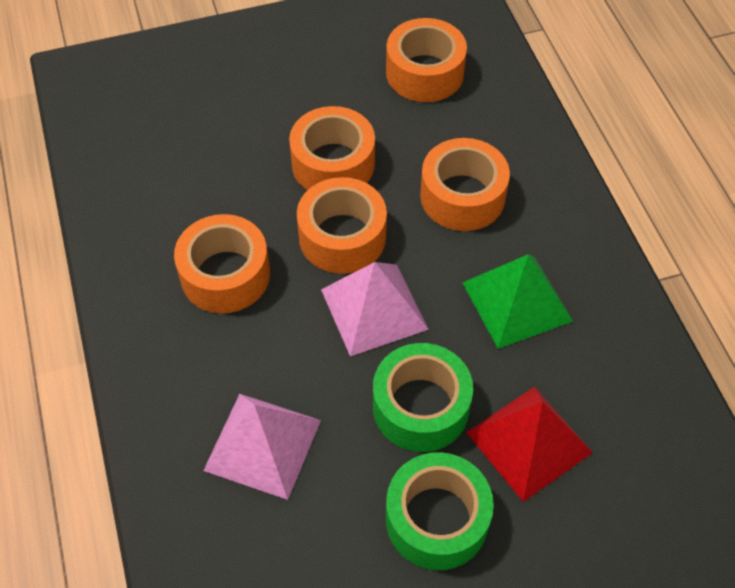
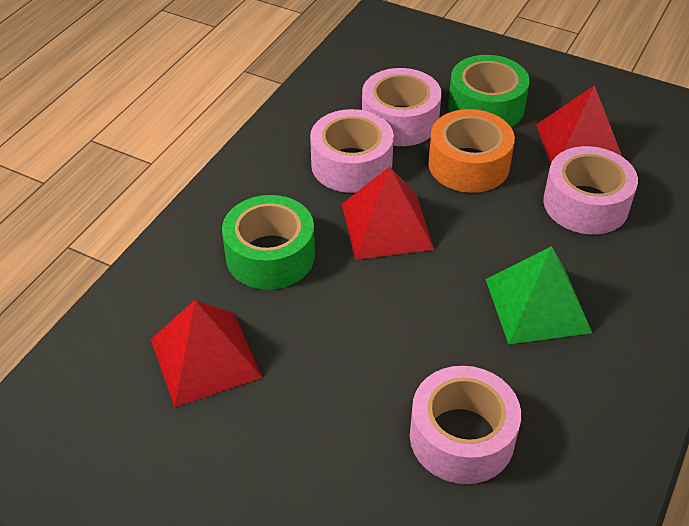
orange tape: 5 -> 1
pink pyramid: 2 -> 0
pink tape: 0 -> 4
red pyramid: 1 -> 3

